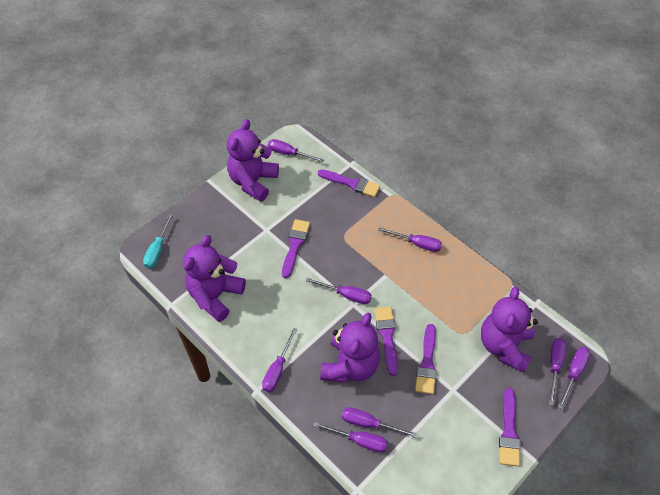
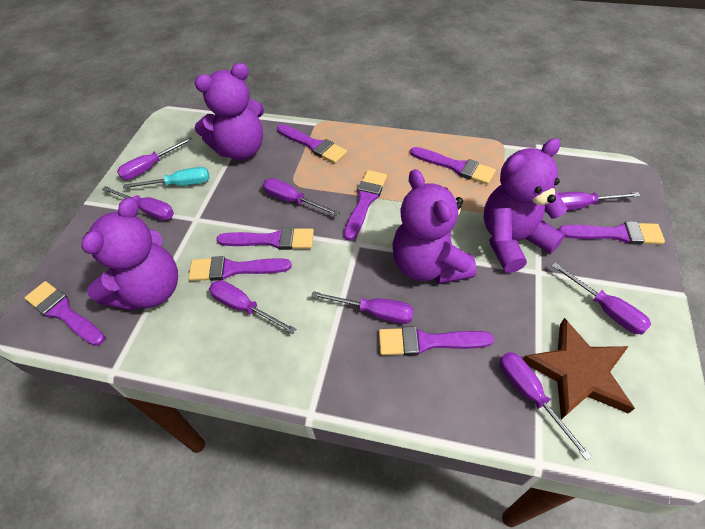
brown star: 0 -> 1
purple brush: 5 -> 8

